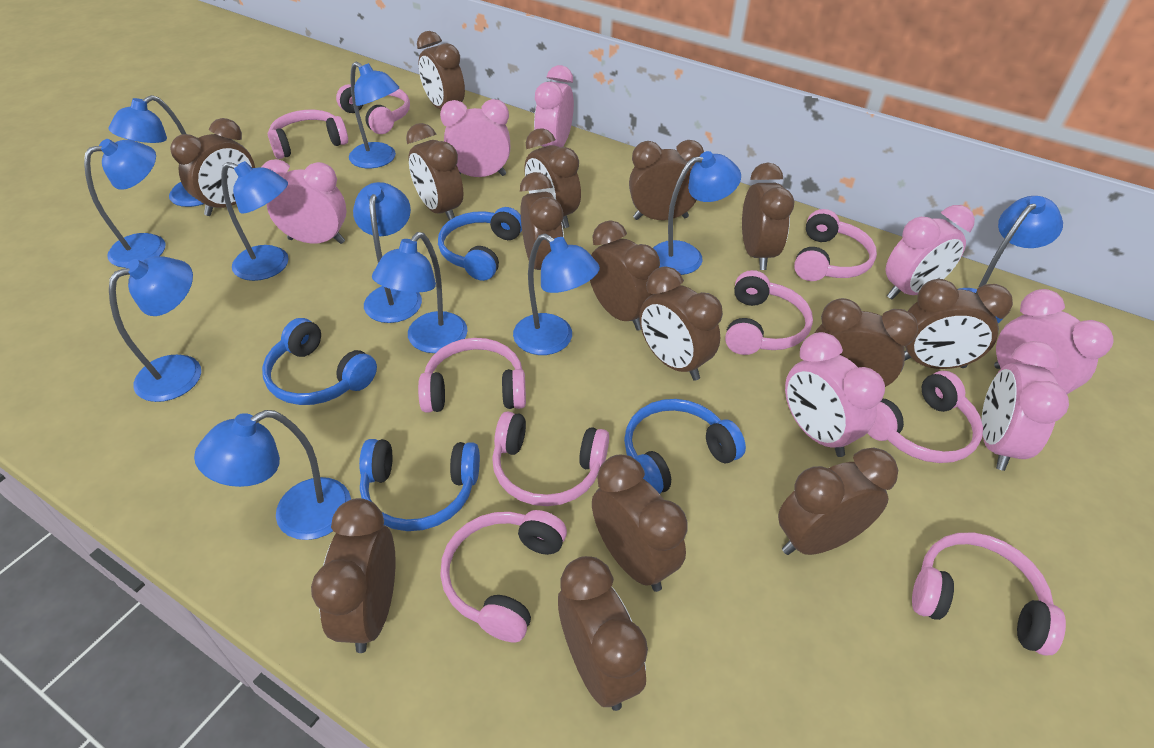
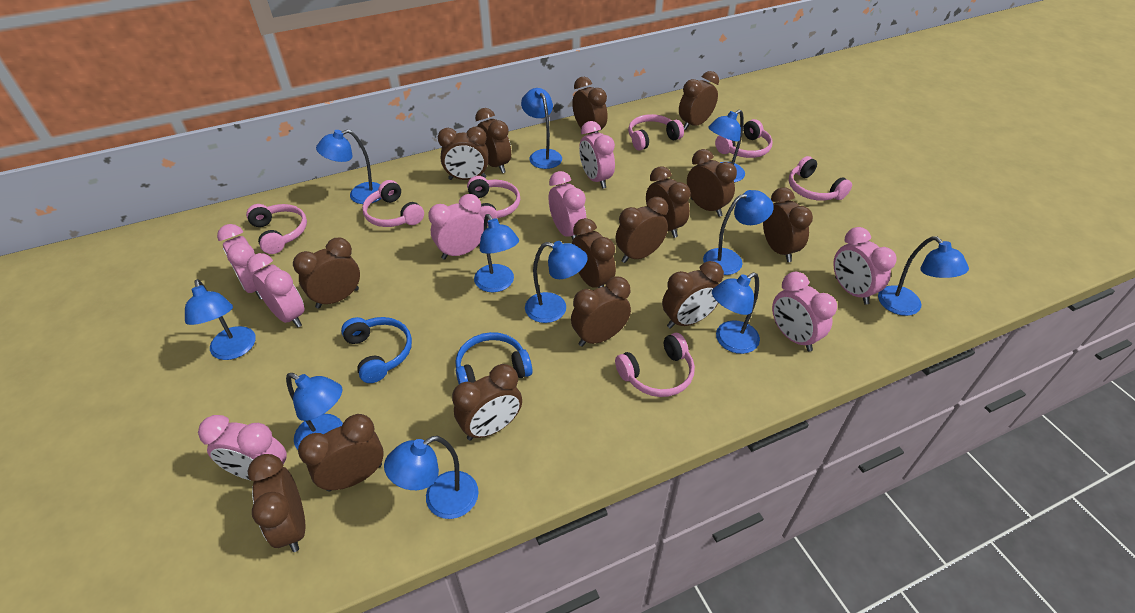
blue headphones: 4 -> 2
pink clock: 7 -> 8
pink headphones: 9 -> 7

